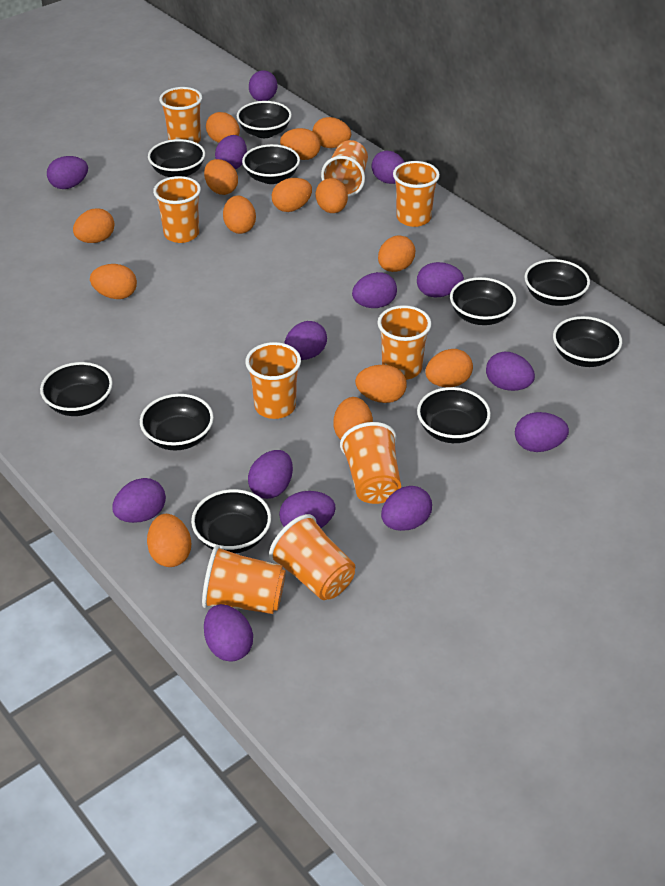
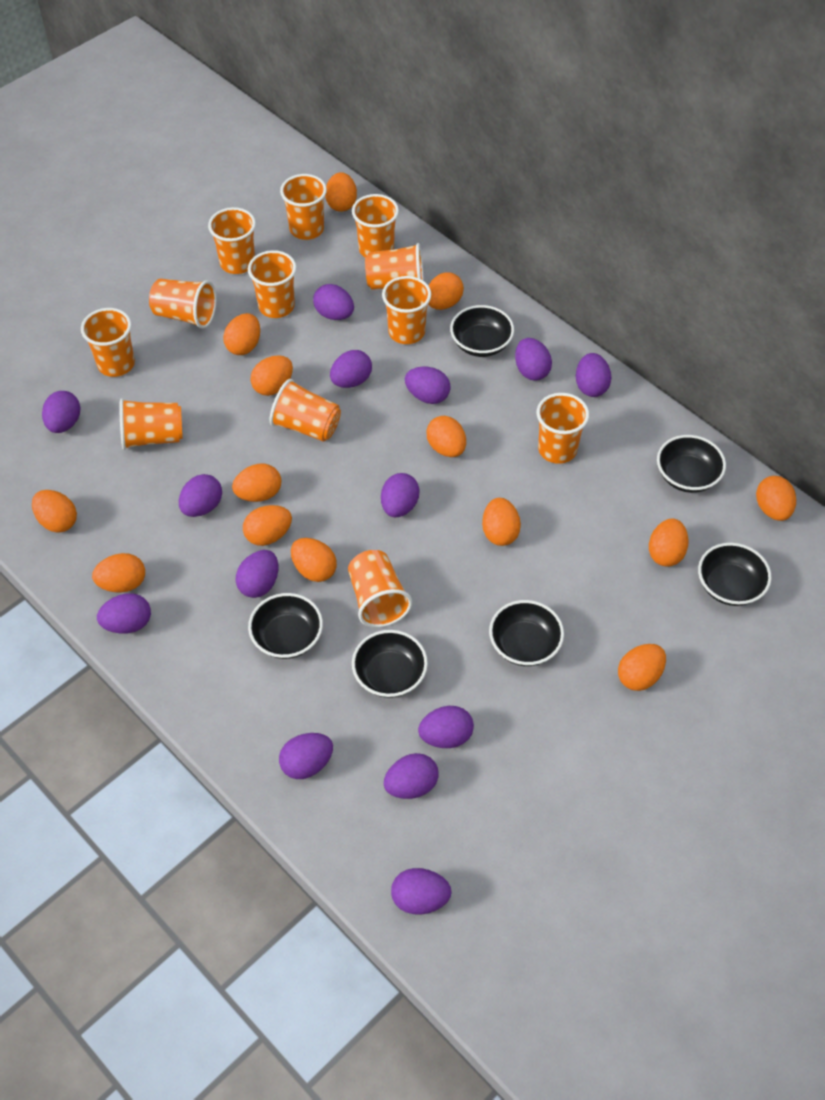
black bowl: 10 -> 6
orange cup: 9 -> 12

